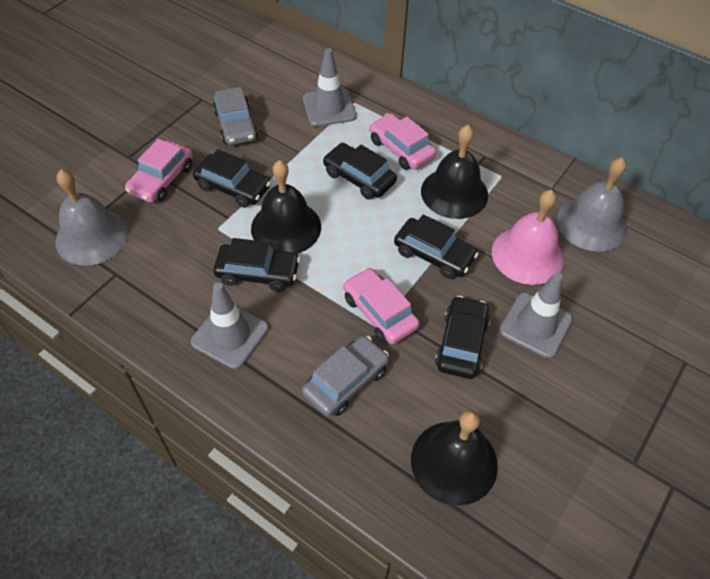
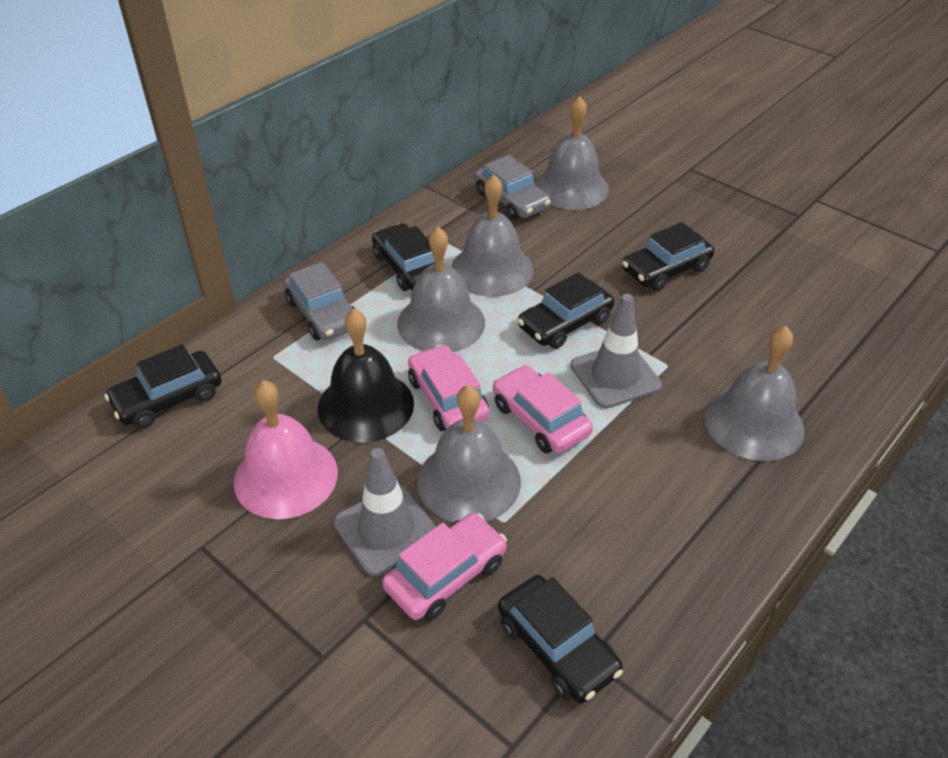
black bell: 3 -> 1
grey bell: 2 -> 5
grey traffic cone: 3 -> 2

